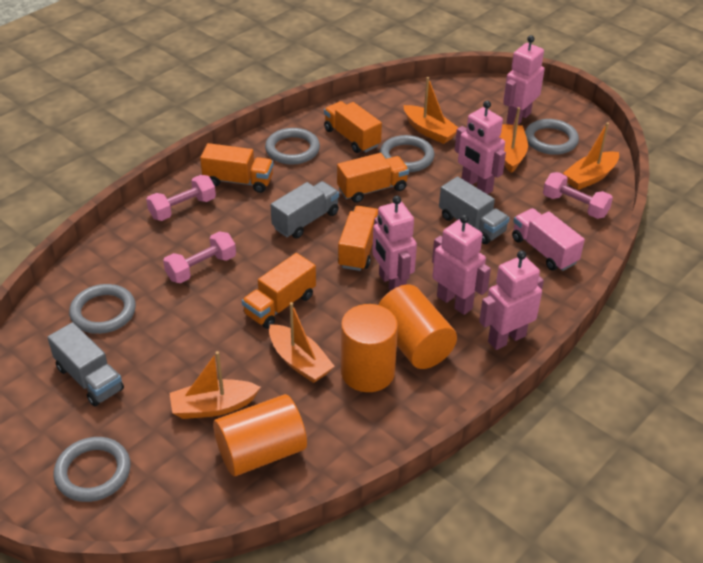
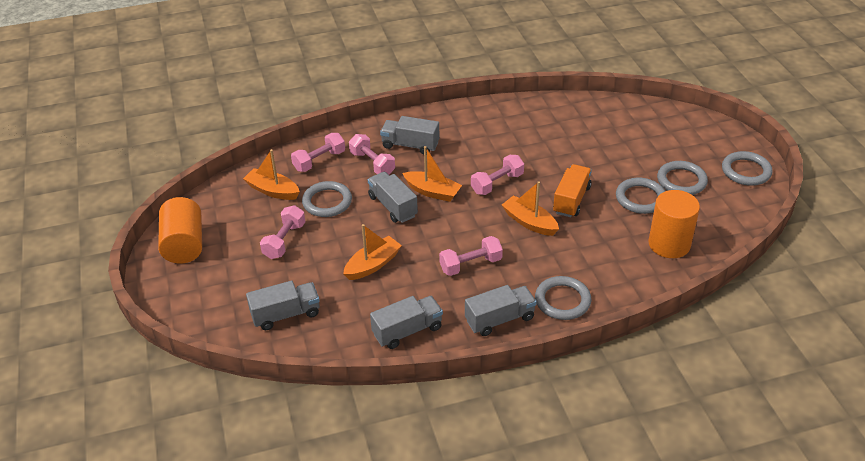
grey truck: 3 -> 5
orange boat: 5 -> 4
orange cylinder: 3 -> 2
orange truck: 5 -> 1
pink dumbbell: 3 -> 5
pink robot: 5 -> 0
pink truck: 1 -> 0

